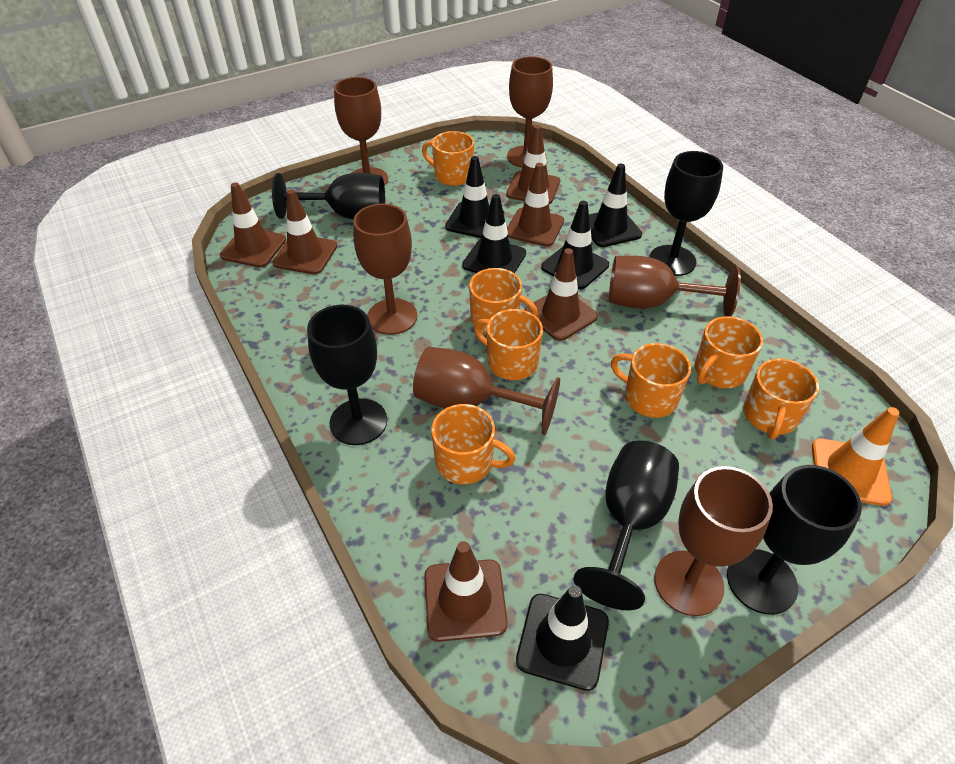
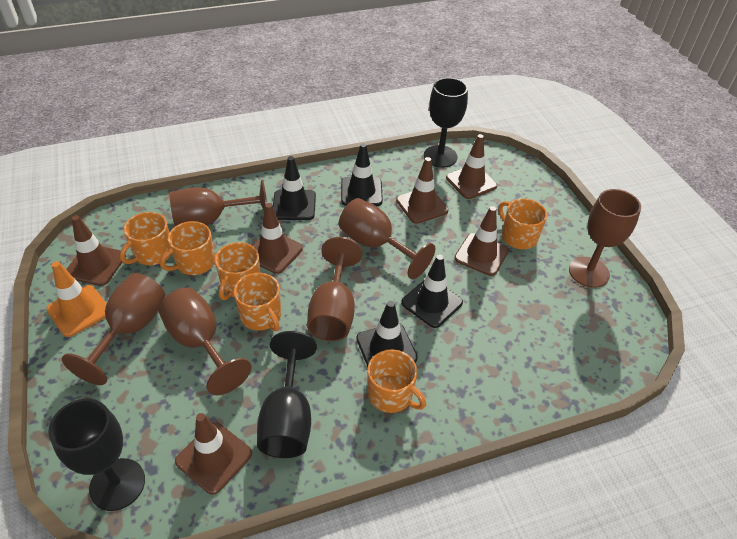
black goblet: 5 -> 3
black traffic cone: 5 -> 4
orange mug: 7 -> 6

